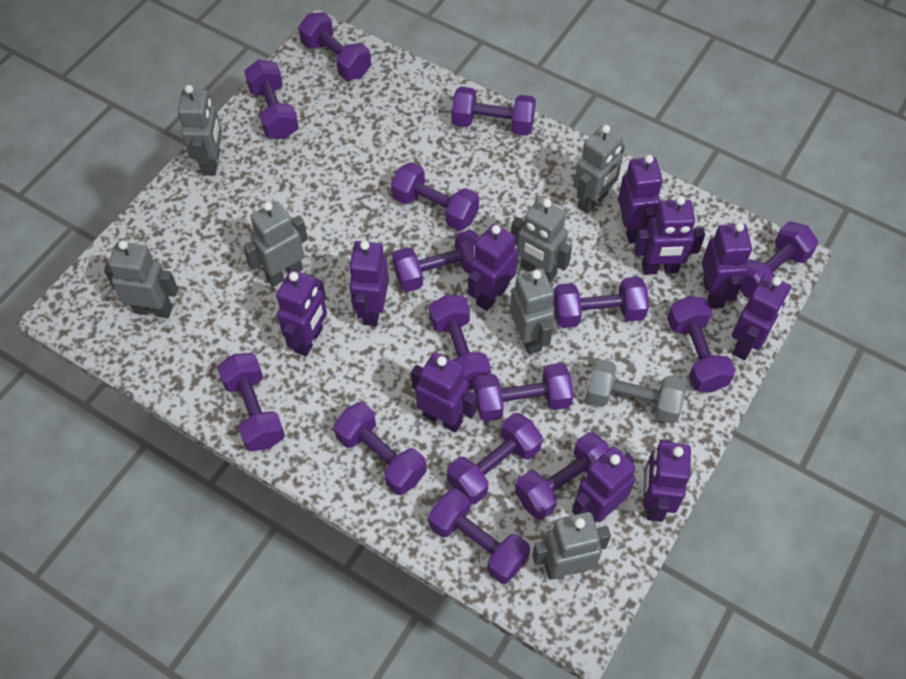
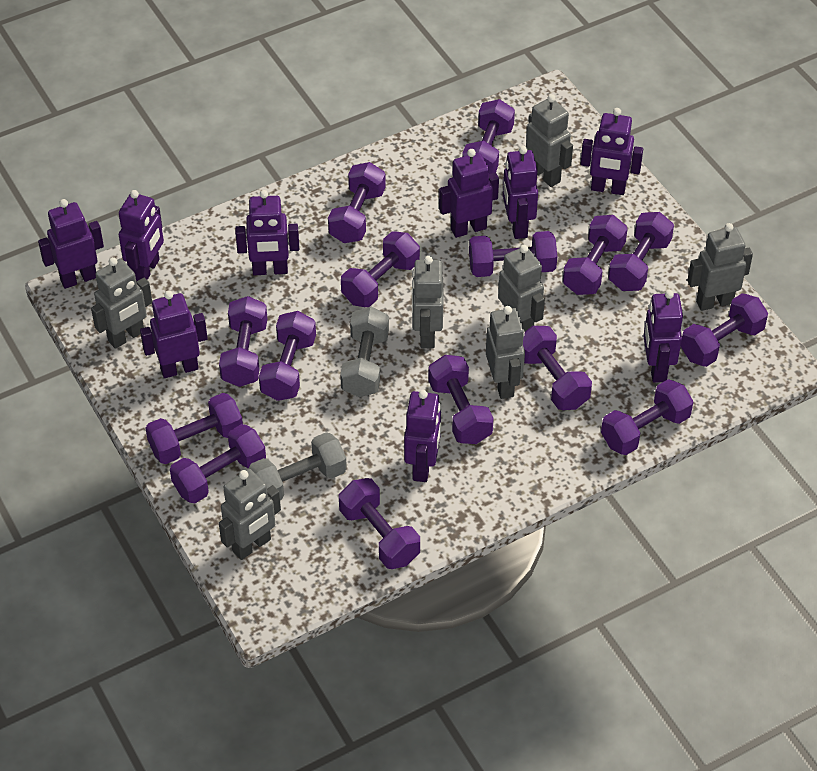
grey dumbbell: 1 -> 2
purple robot: 10 -> 9

